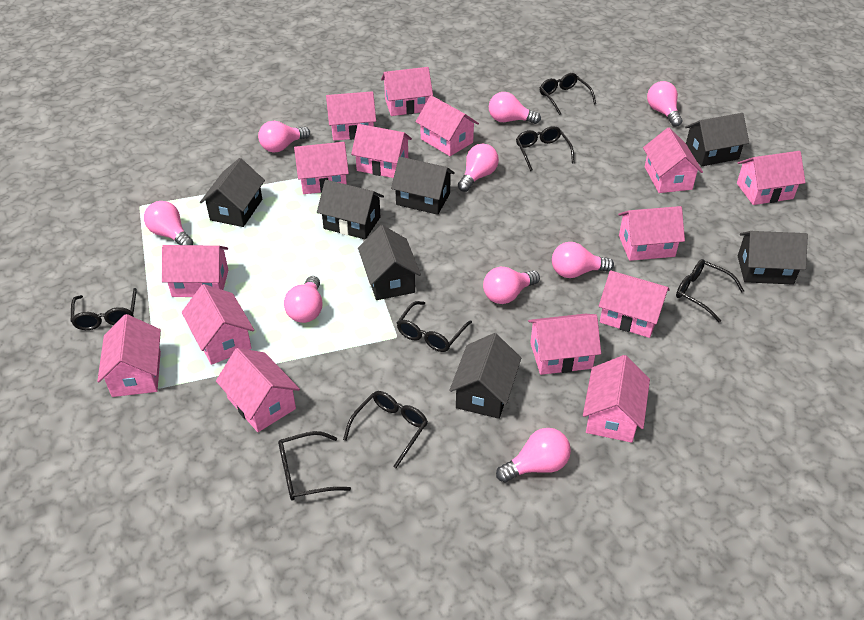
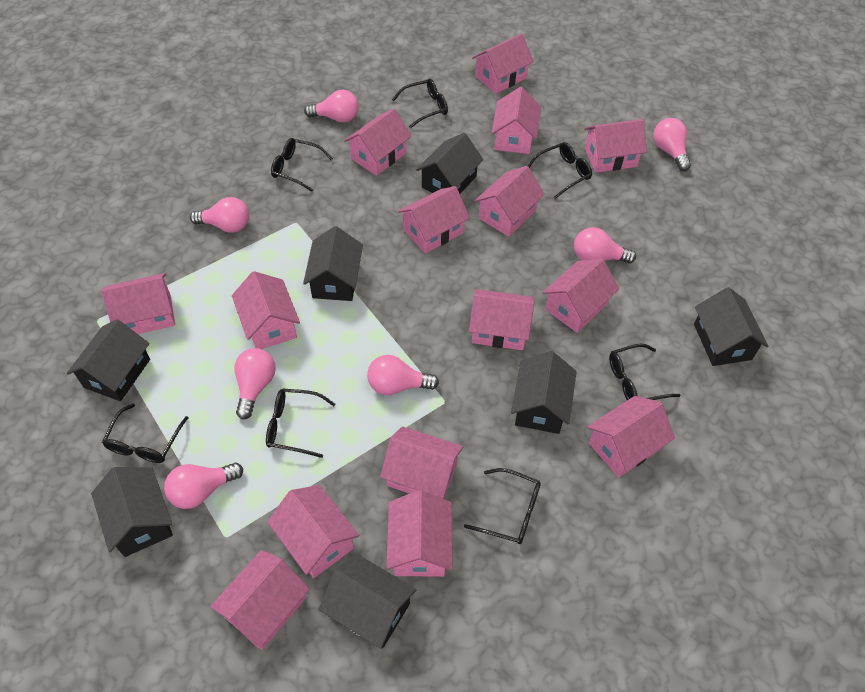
pink light bulb: 9 -> 7

